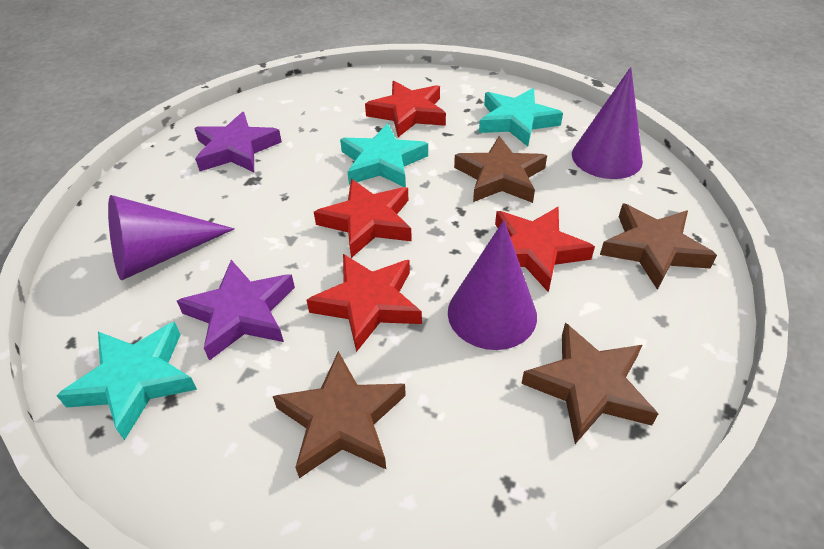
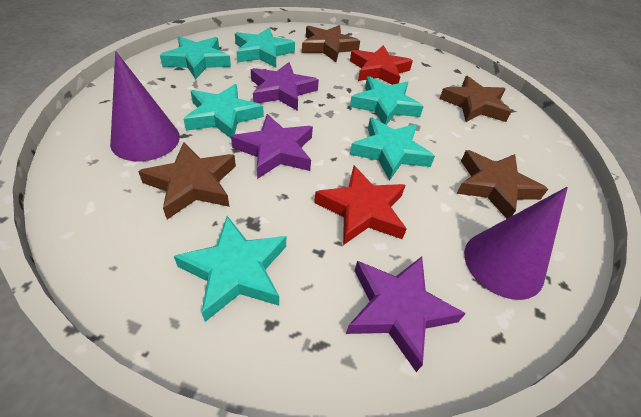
purple cone: 3 -> 2
purple star: 2 -> 3
red star: 4 -> 2
turquoise star: 3 -> 6

